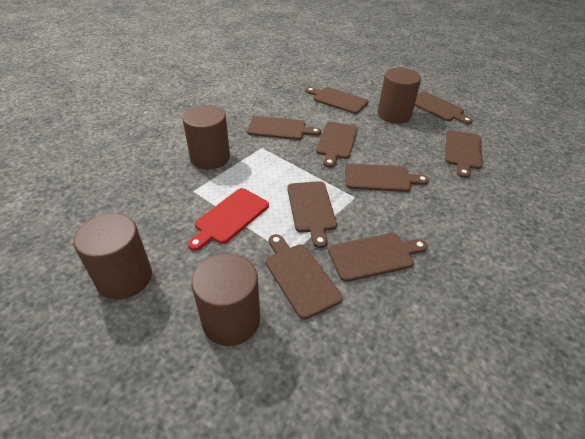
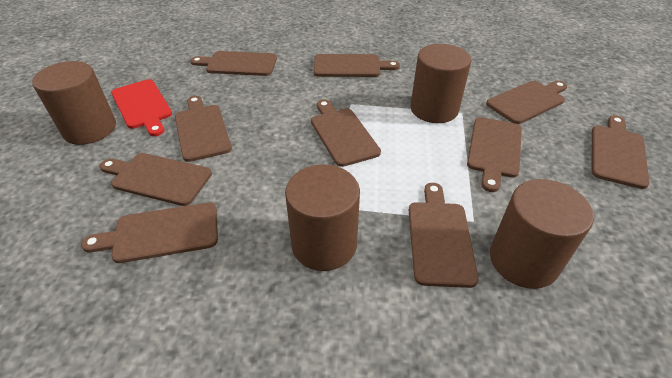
brown cutting board: 9 -> 10

